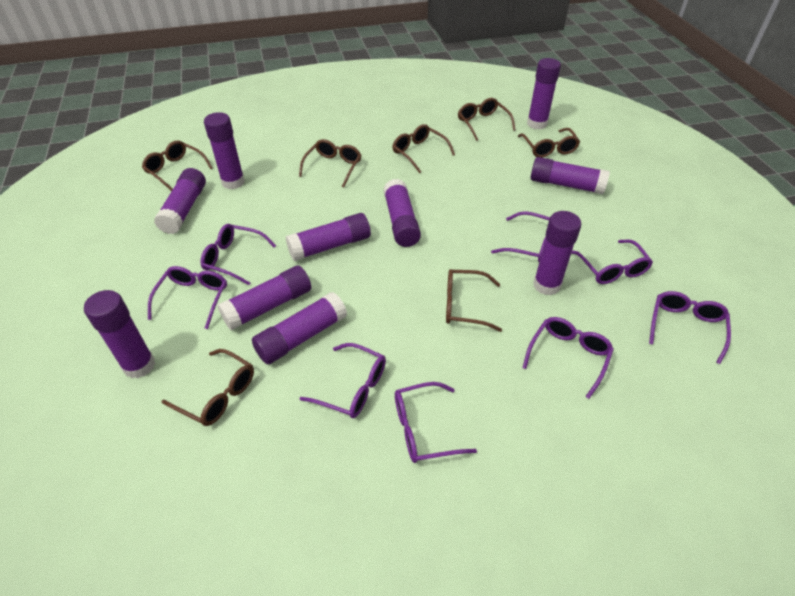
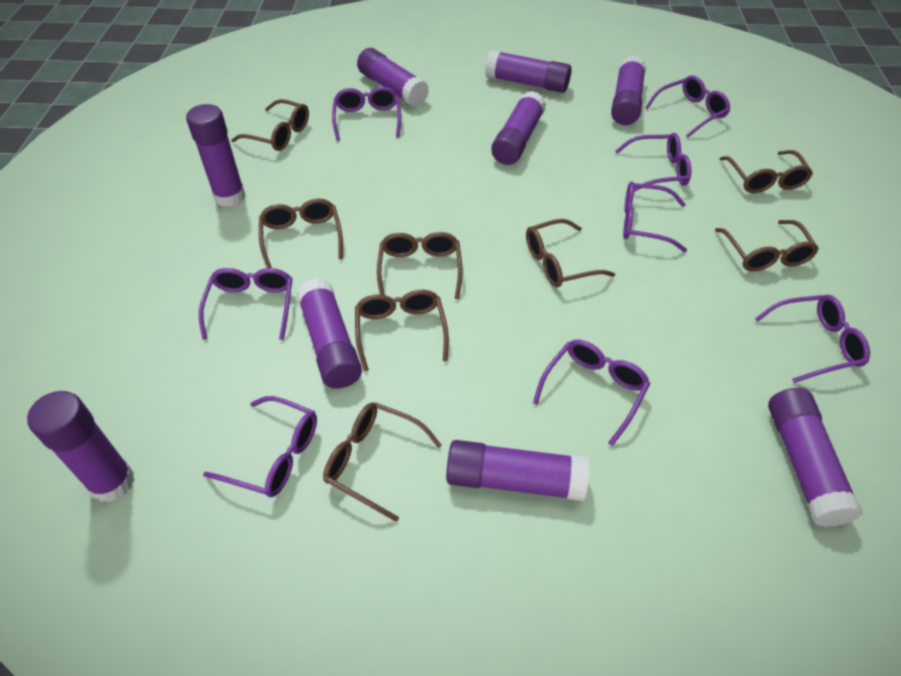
brown glasses: 7 -> 8
purple glue stick: 10 -> 9

